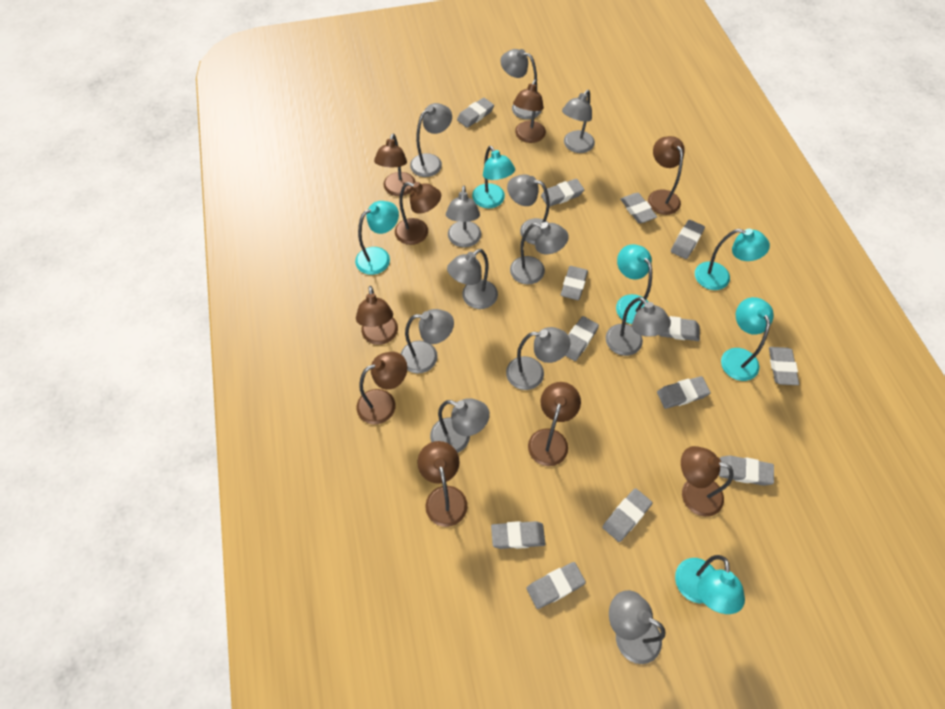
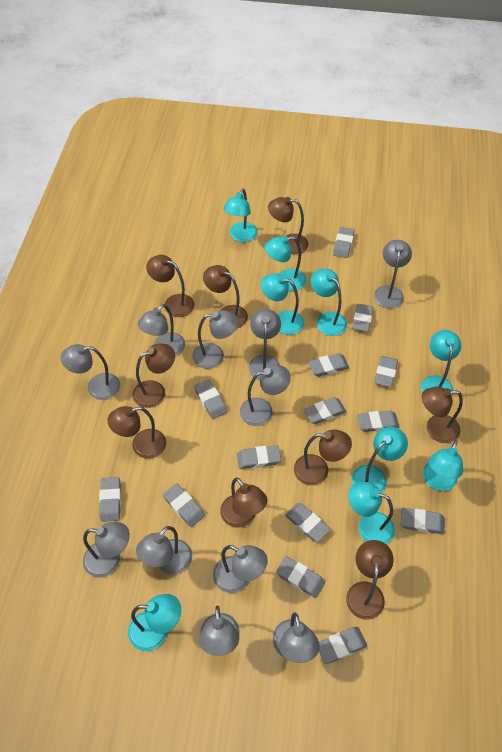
grey eraser: 13 -> 14
grey lamp: 12 -> 11
turquoise lamp: 6 -> 9

